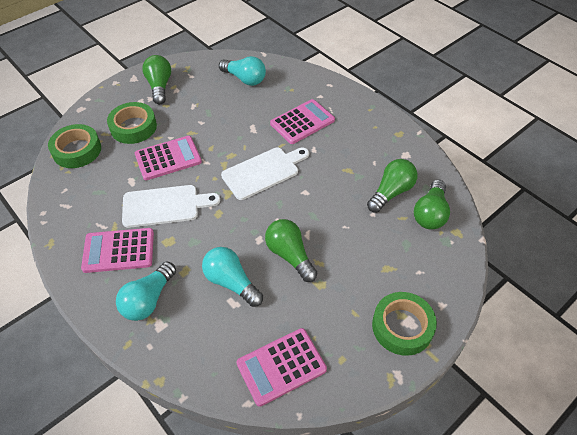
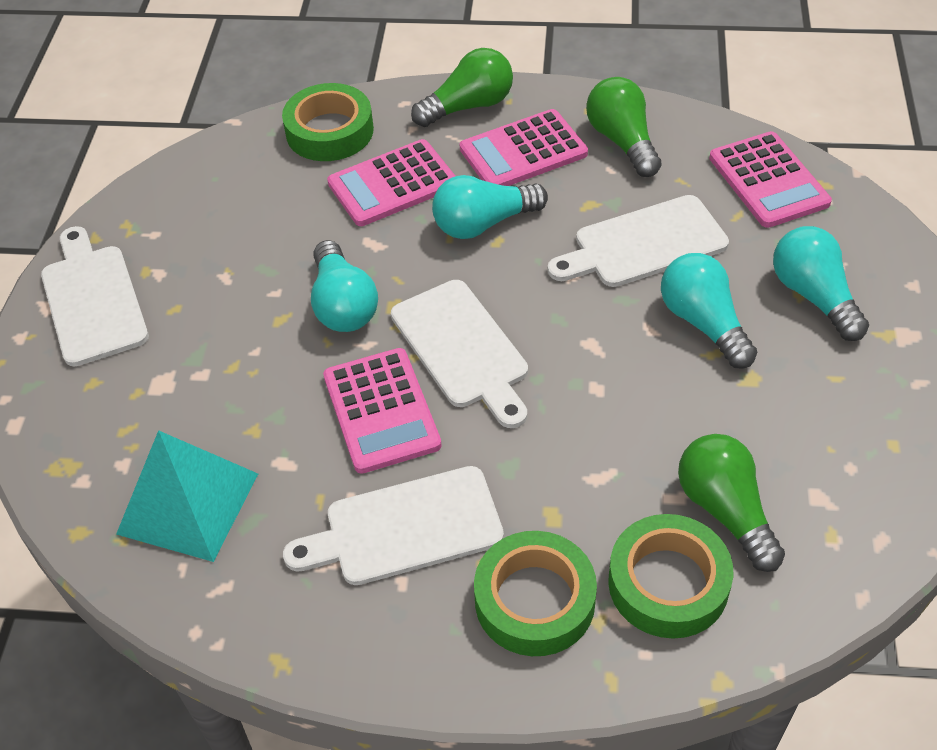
green light bulb: 4 -> 3
turquoise light bulb: 3 -> 4
turquoise pyramid: 0 -> 1
white cutting board: 2 -> 4

